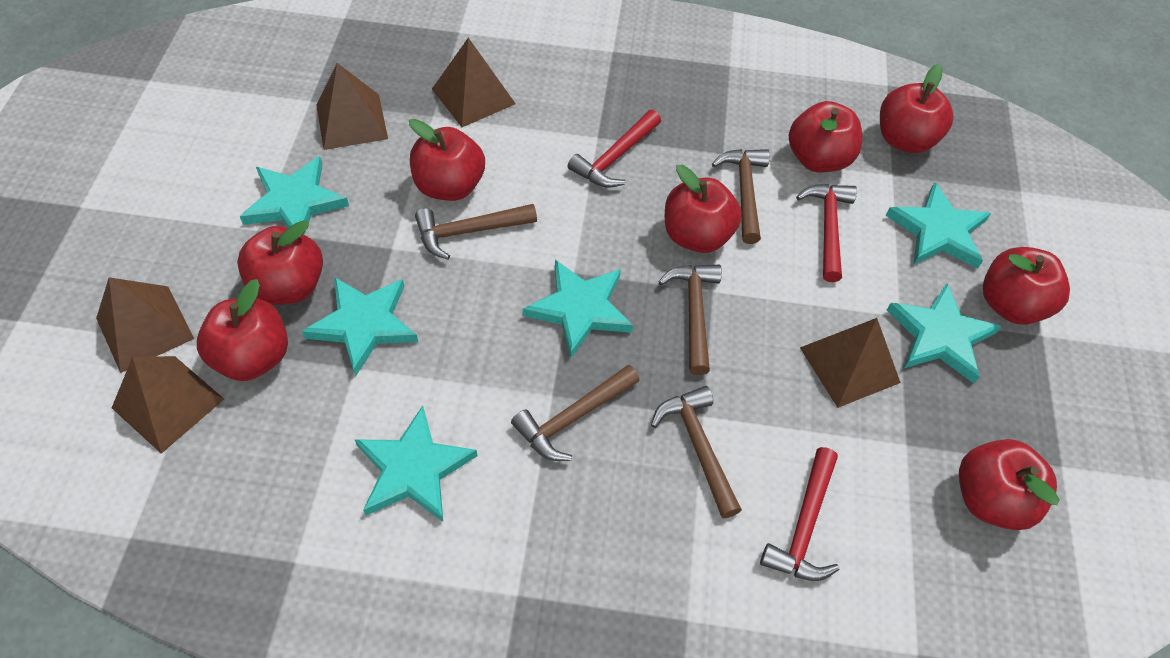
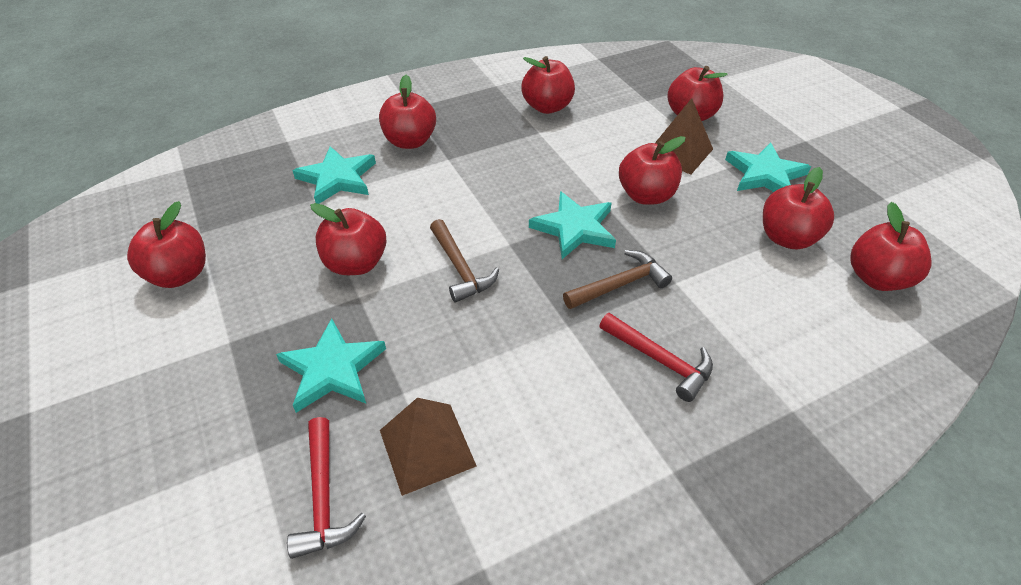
brown hammer: 5 -> 2
brown pyramid: 5 -> 2
red hammer: 3 -> 2
turquoise star: 6 -> 4

